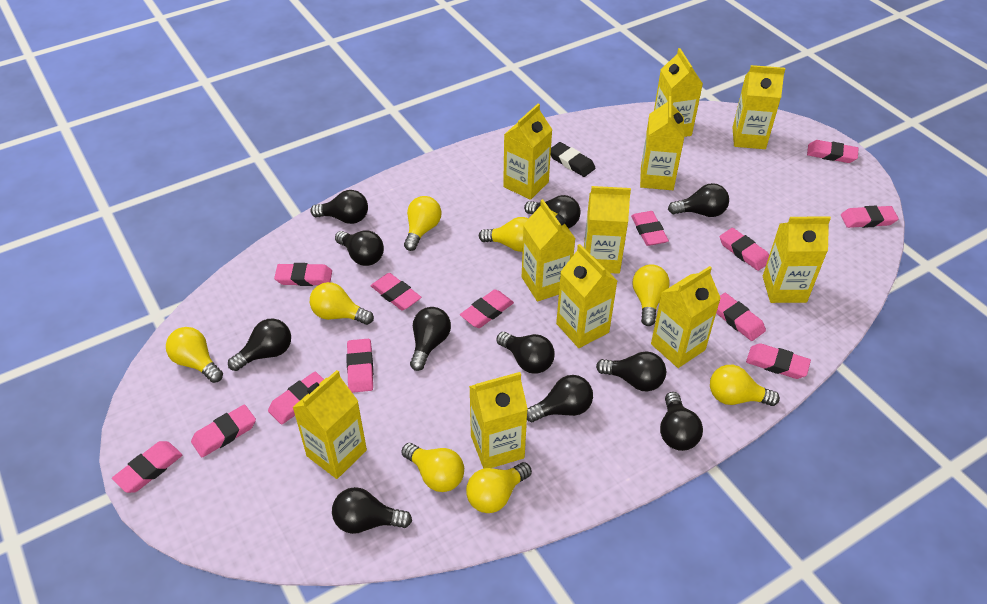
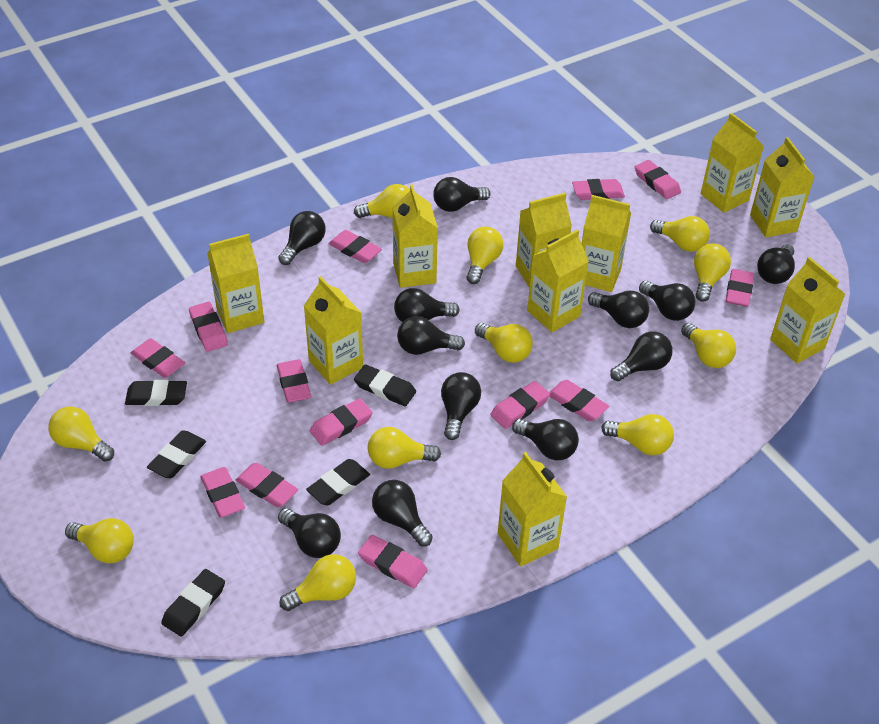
black eraser: 1 -> 5
black light bulb: 11 -> 12
yellow carton: 11 -> 10
yellow light bulb: 8 -> 11

